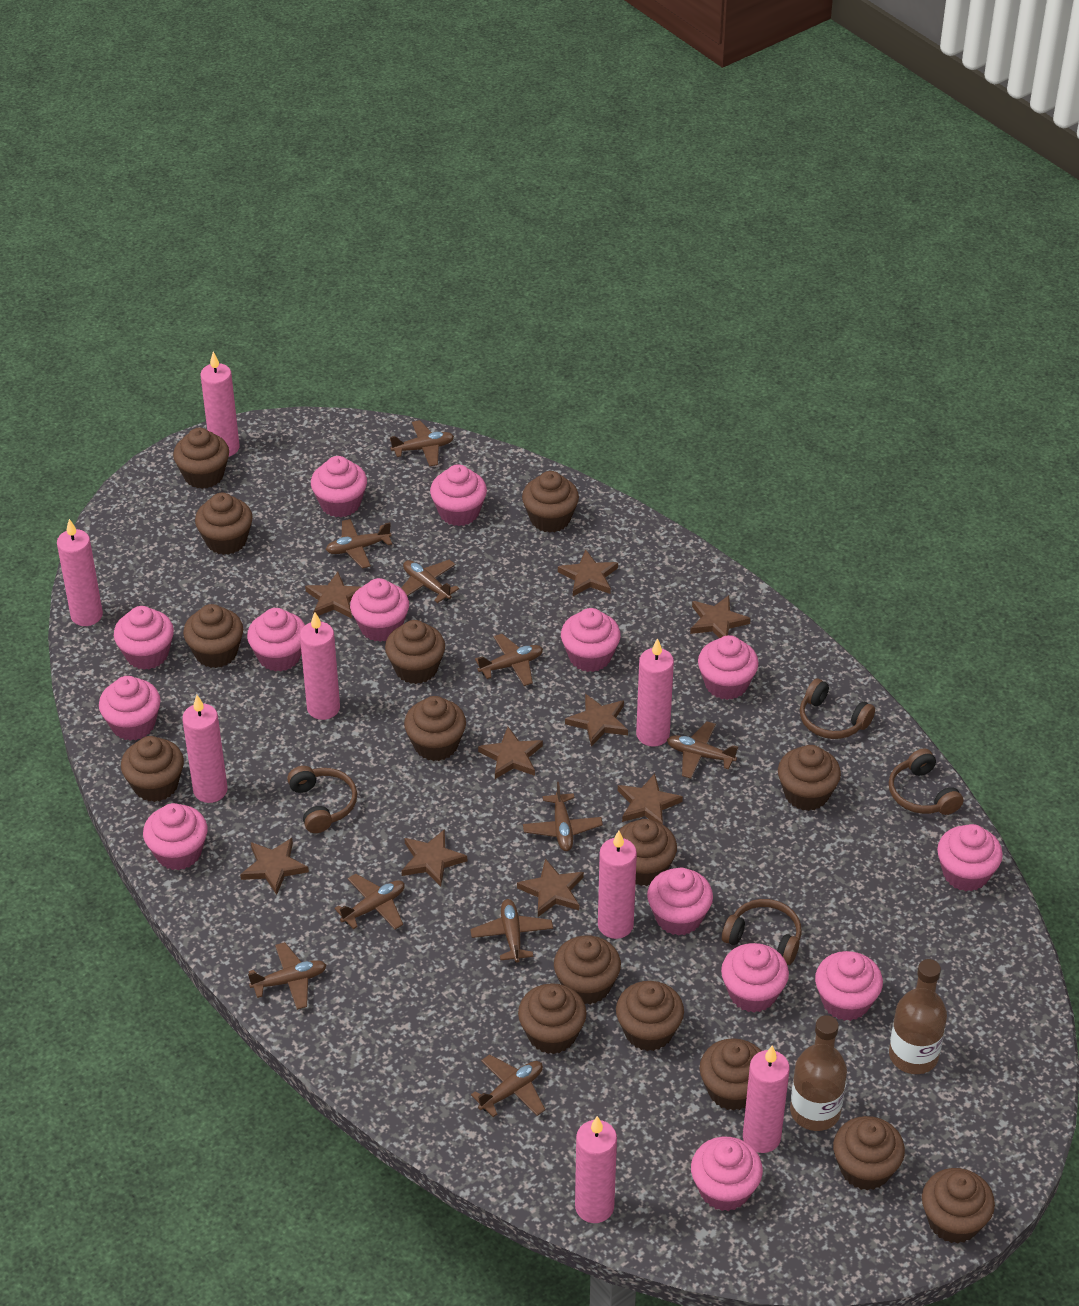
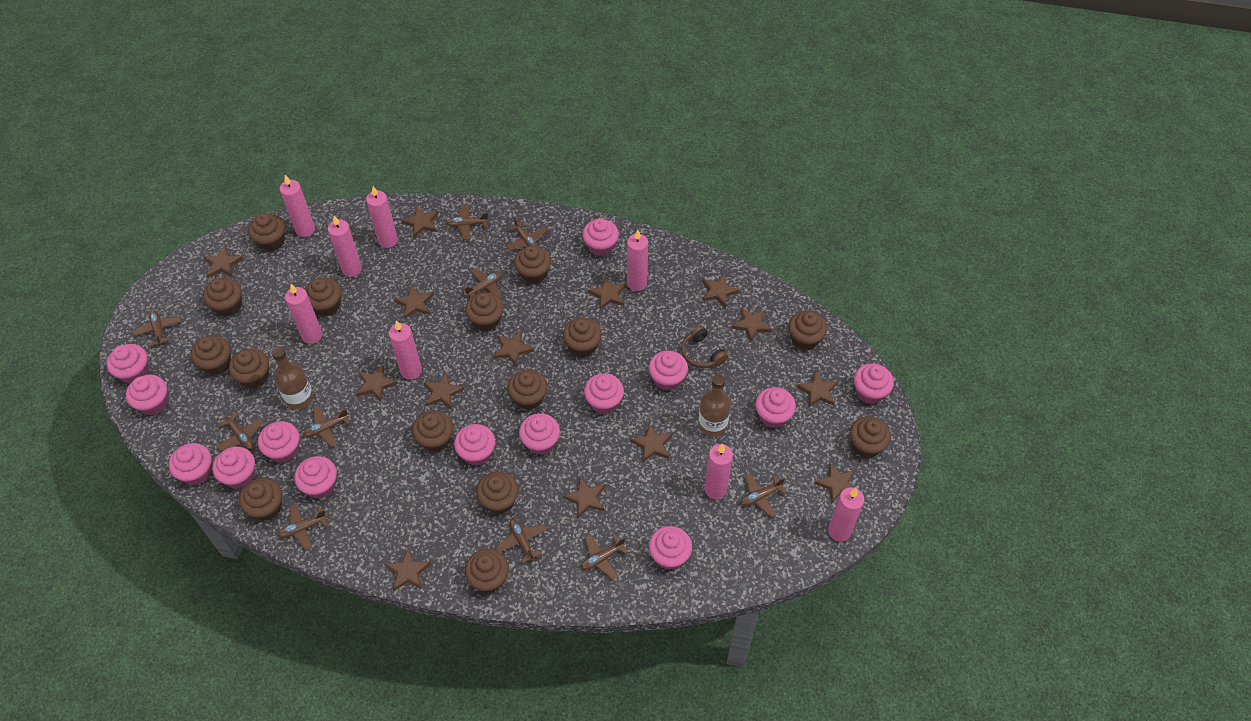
brown headphones: 4 -> 1
brown star: 9 -> 14

